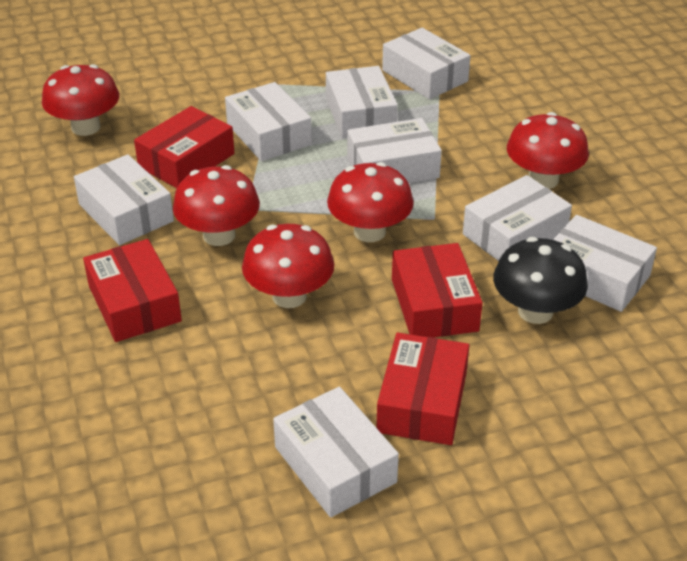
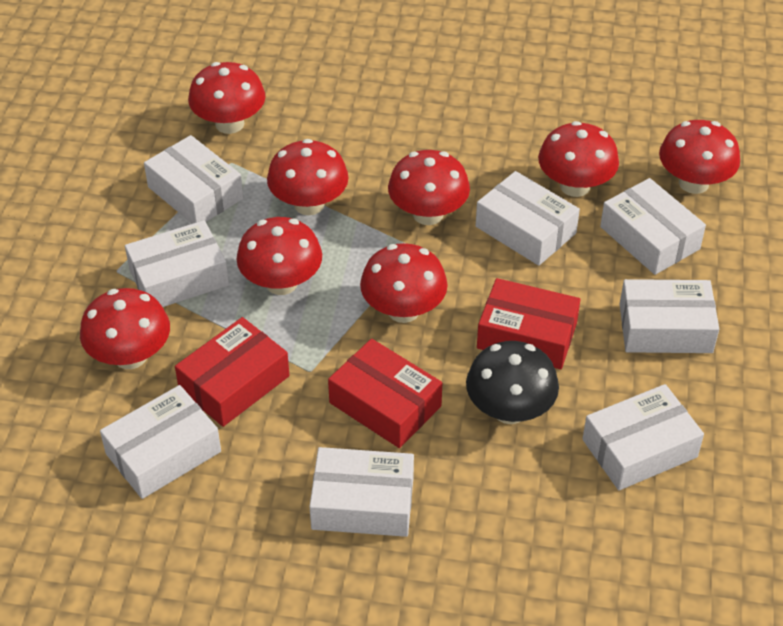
red box: 4 -> 3
red mushroom: 5 -> 8

